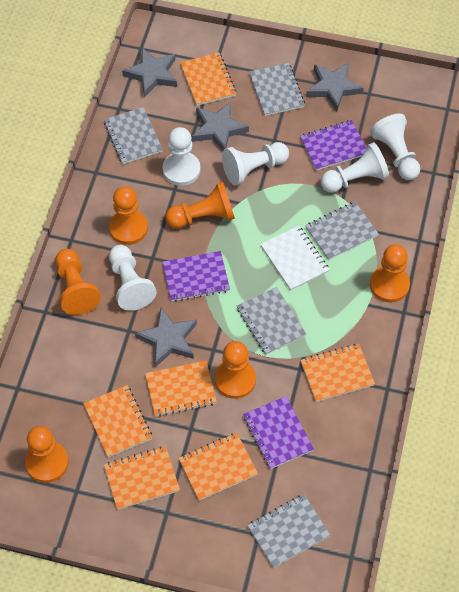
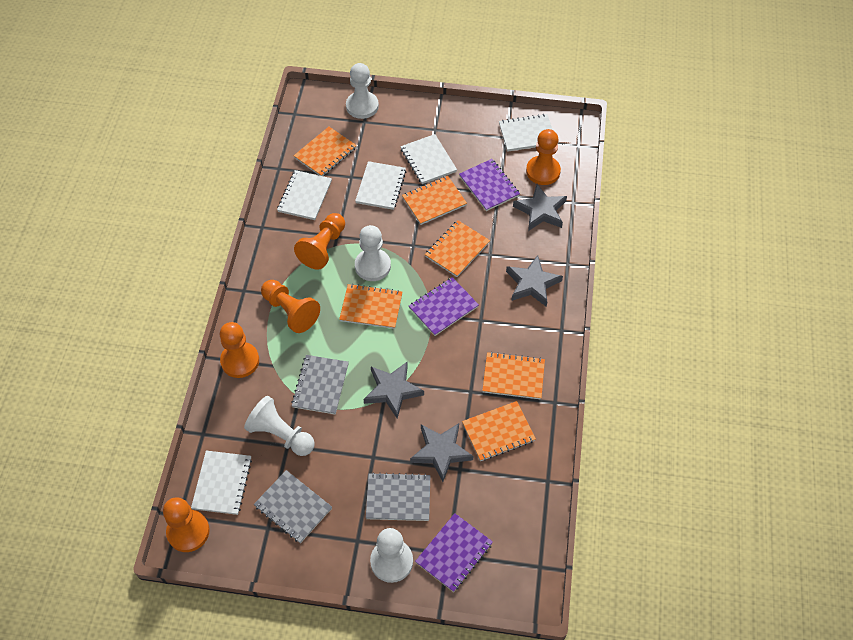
grey notebook: 5 -> 3
orange pawn: 6 -> 5
white notebook: 1 -> 5
white pawn: 5 -> 4

